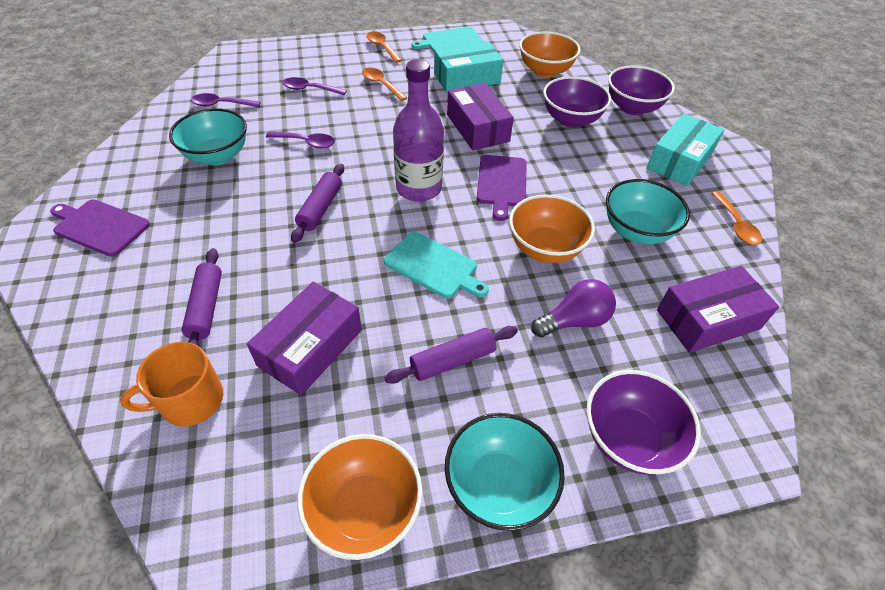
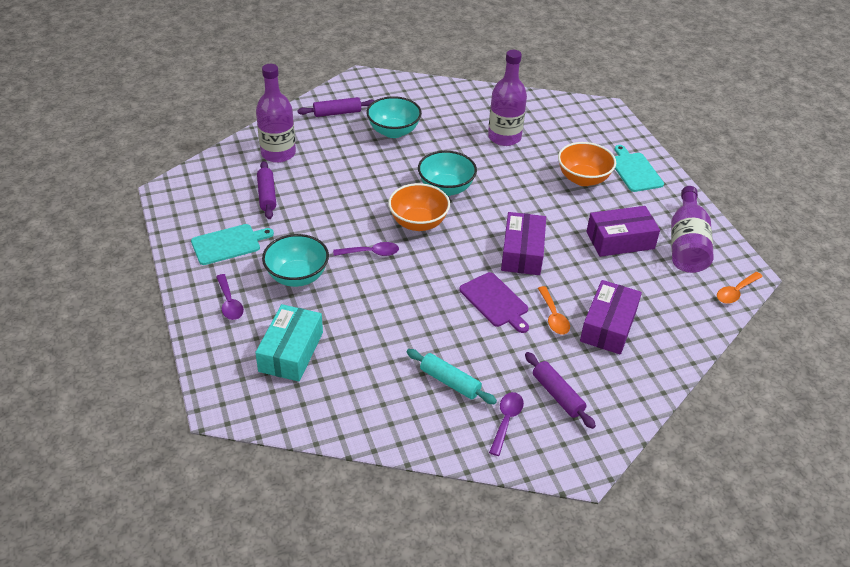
orange bowl: 3 -> 2
orange mug: 1 -> 0
orange spoon: 3 -> 2
purple bottle: 1 -> 3
purple bowl: 3 -> 0
purple cutting board: 2 -> 1
purple light bulb: 1 -> 0
turquoise box: 2 -> 1
turquoise rolling pin: 0 -> 1

